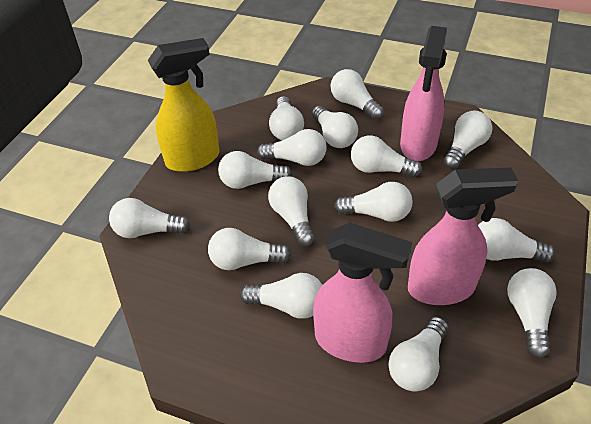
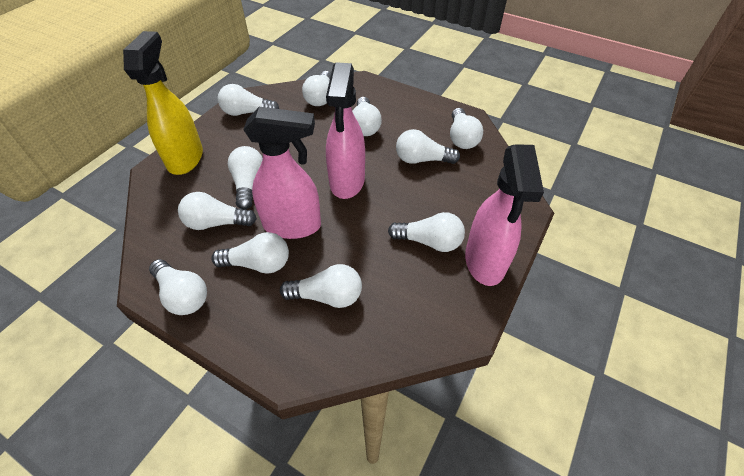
white light bulb: 15 -> 11

